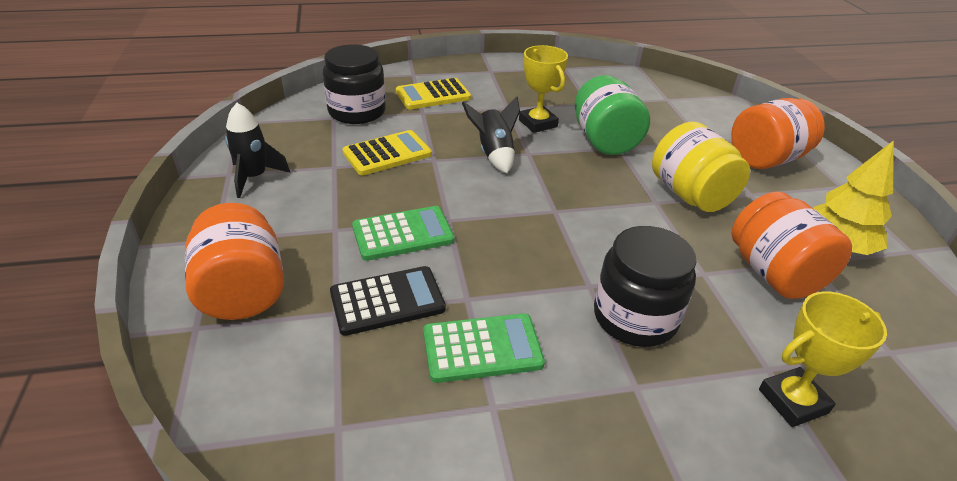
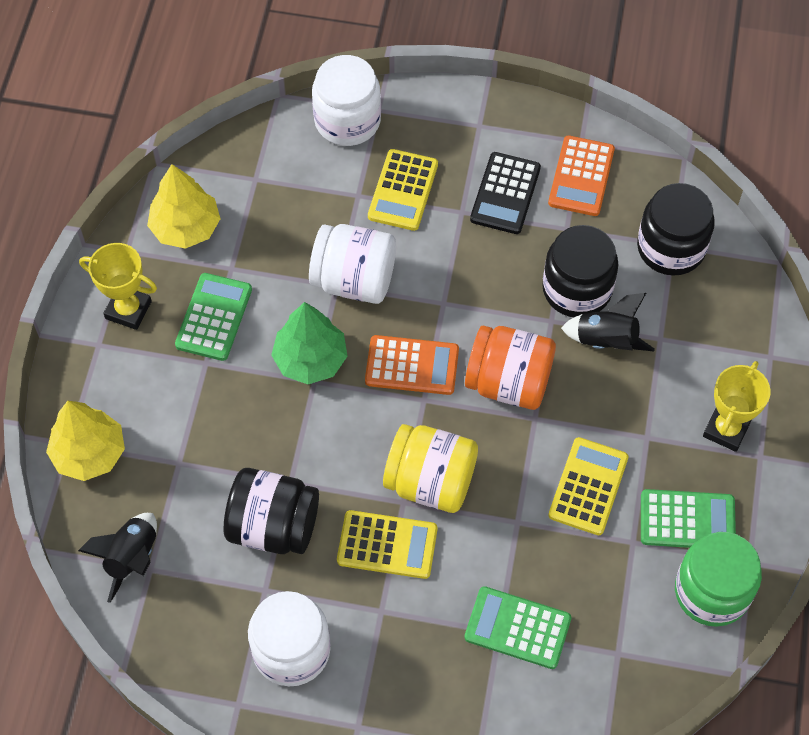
black jar: 2 -> 3
green calculator: 2 -> 3
green tree: 0 -> 1
orange calculator: 0 -> 2
orange jar: 3 -> 1
white jar: 0 -> 3
yellow calculator: 2 -> 3
yellow tree: 1 -> 2

